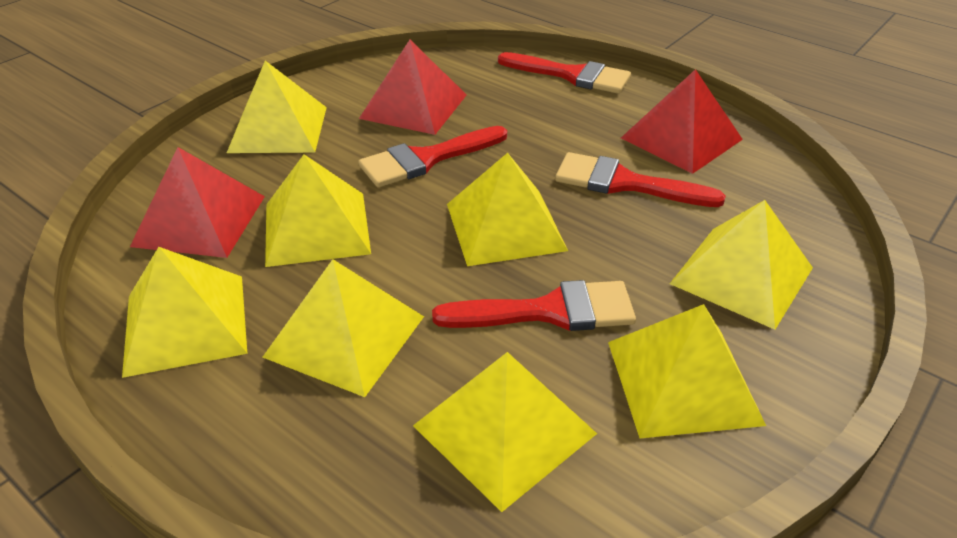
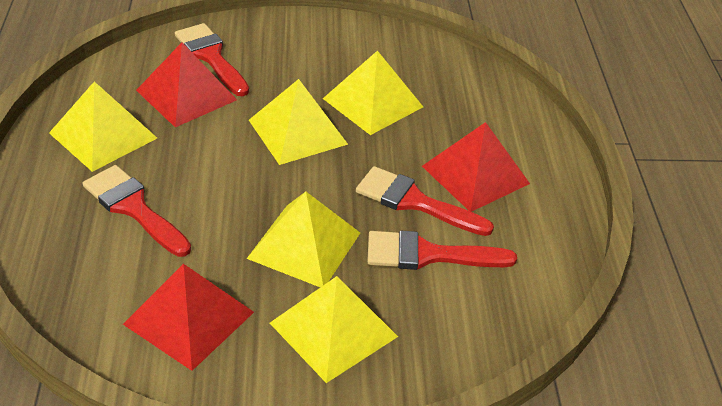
yellow pyramid: 8 -> 5

